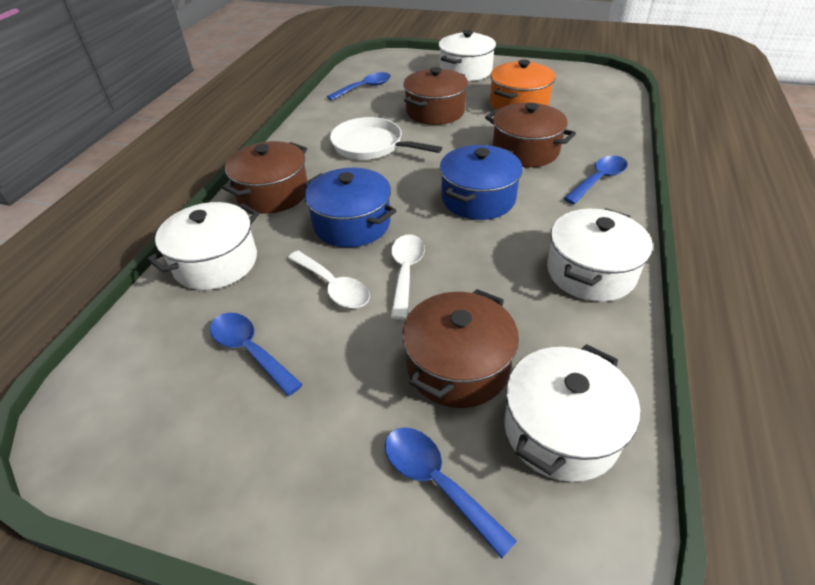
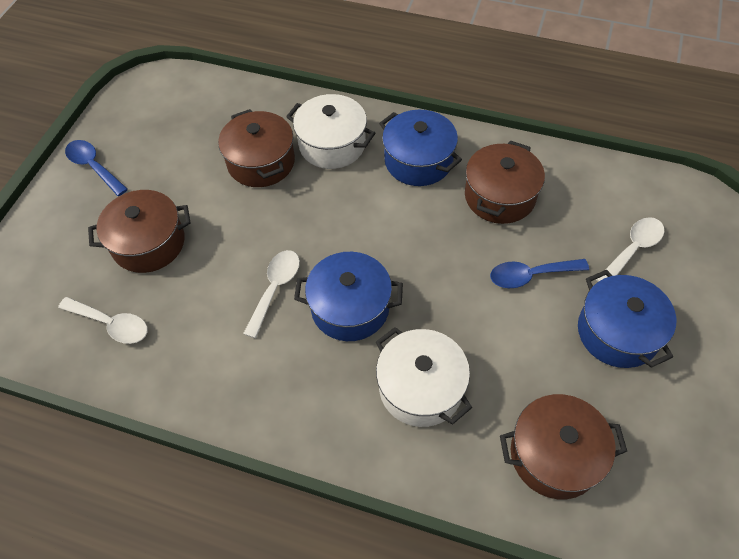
blue pot: 2 -> 3
blue spoon: 4 -> 2
orange pot: 1 -> 0
white pan: 1 -> 0
white pot: 4 -> 2
white spoon: 2 -> 3

